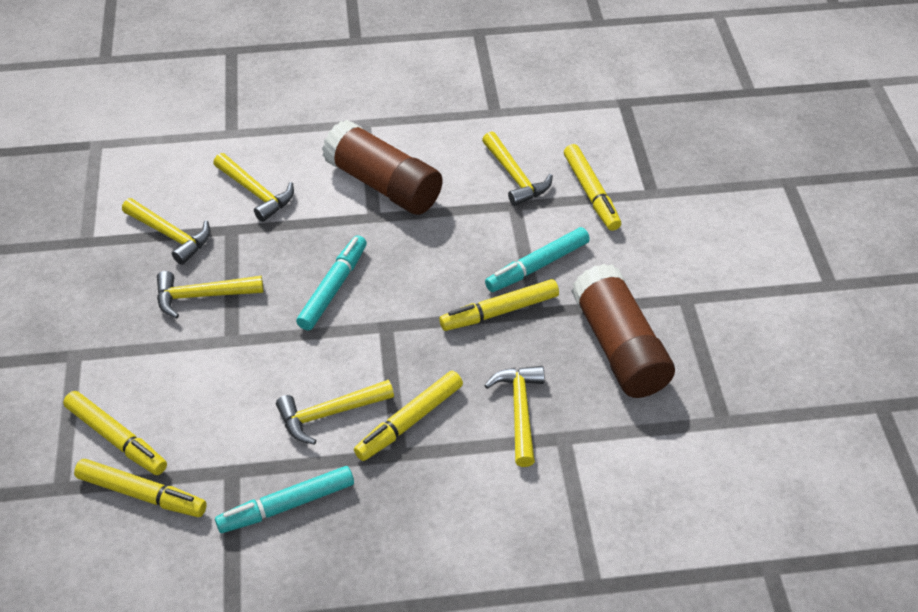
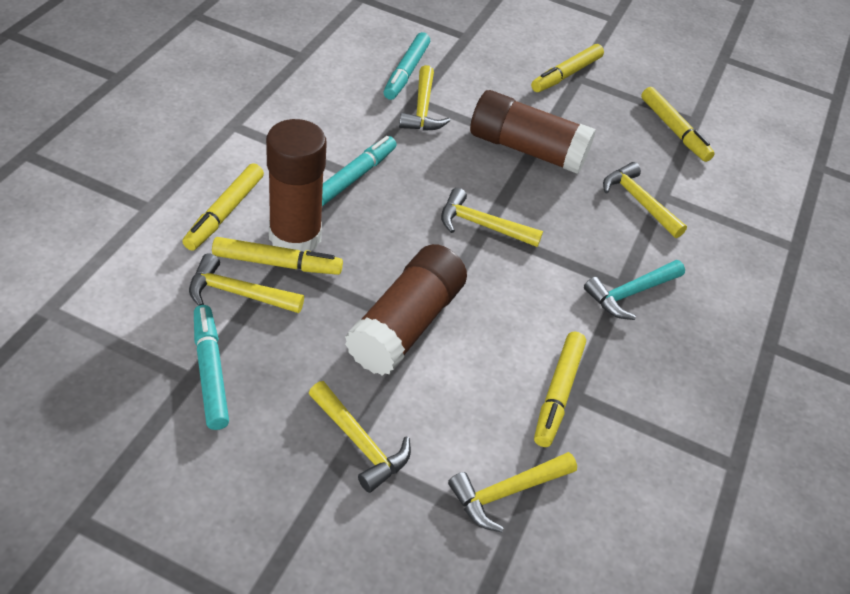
brown glue stick: 2 -> 3
turquoise hammer: 0 -> 1

